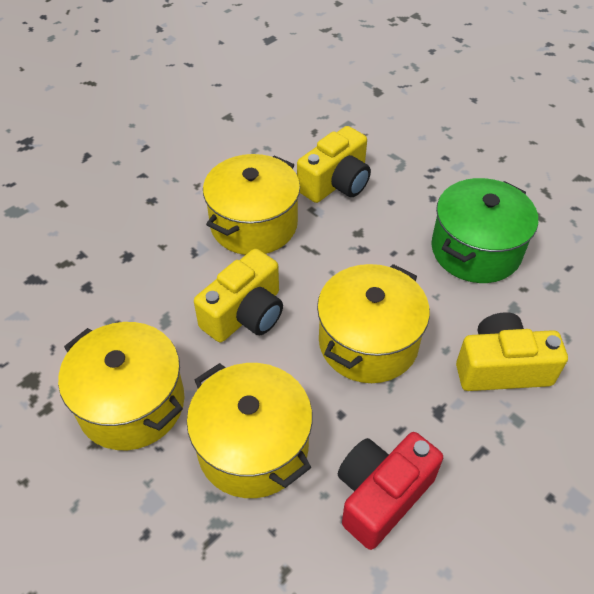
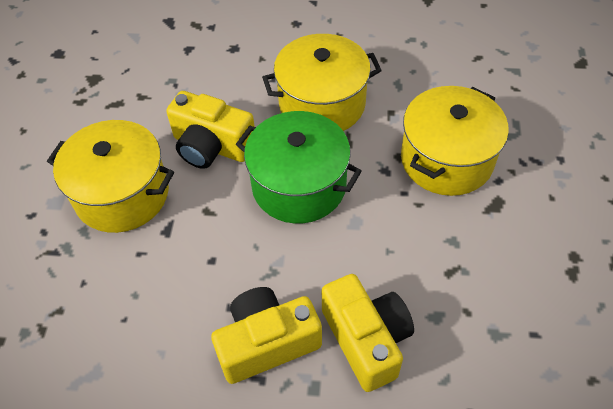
red camera: 1 -> 0
yellow pot: 4 -> 3

